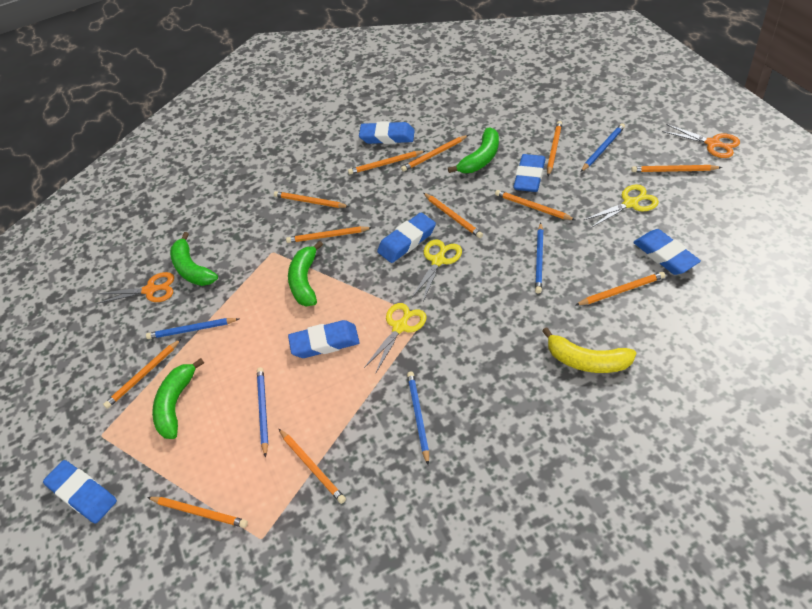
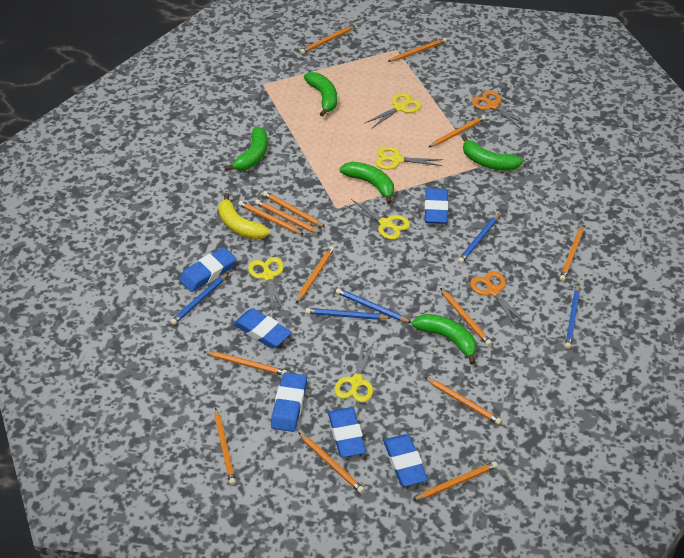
green banana: 4 -> 5
orange pencil: 12 -> 14
yellow scissors: 3 -> 5

